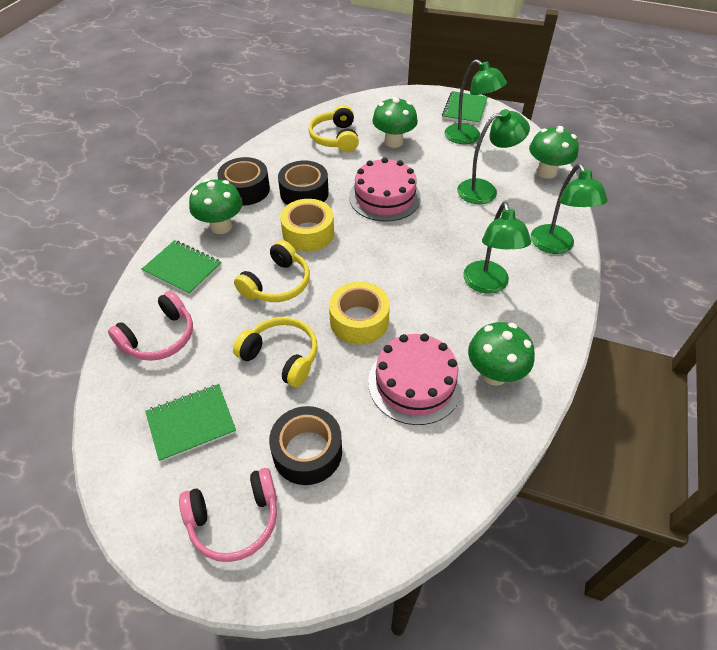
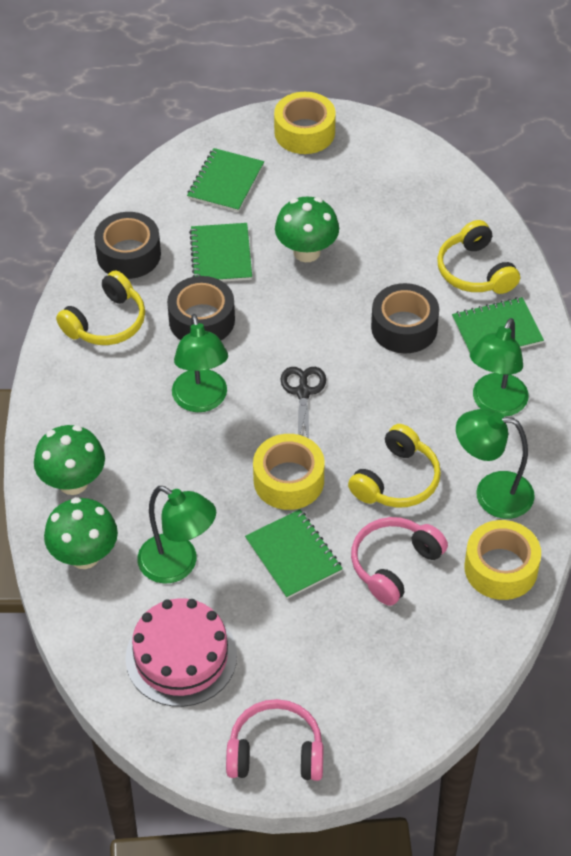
black scissors: 0 -> 1
green mushroom: 4 -> 3
green notebook: 3 -> 4
pink cake: 2 -> 1
yellow tape: 2 -> 3

